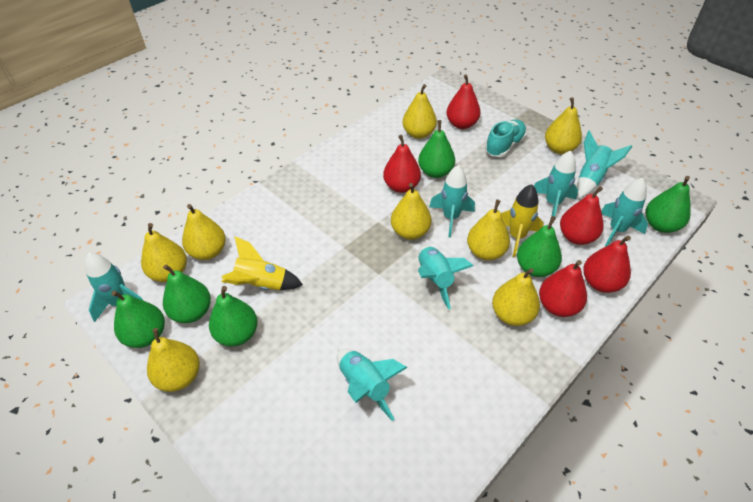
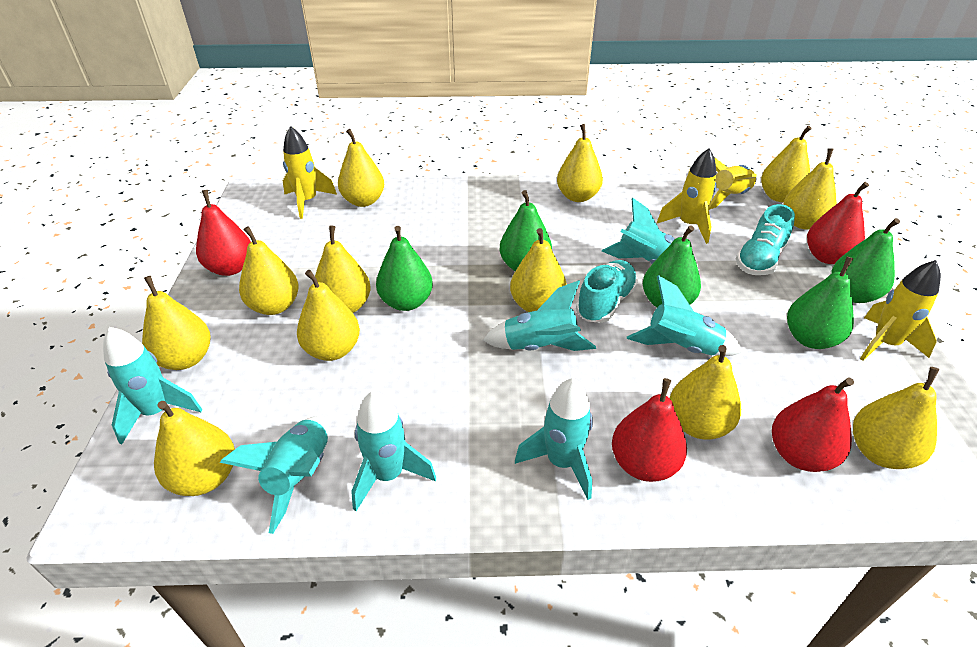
green pear: 6 -> 5
red pear: 5 -> 4
turquoise shoe: 1 -> 2
yellow pear: 8 -> 12
yellow rocket: 2 -> 4

